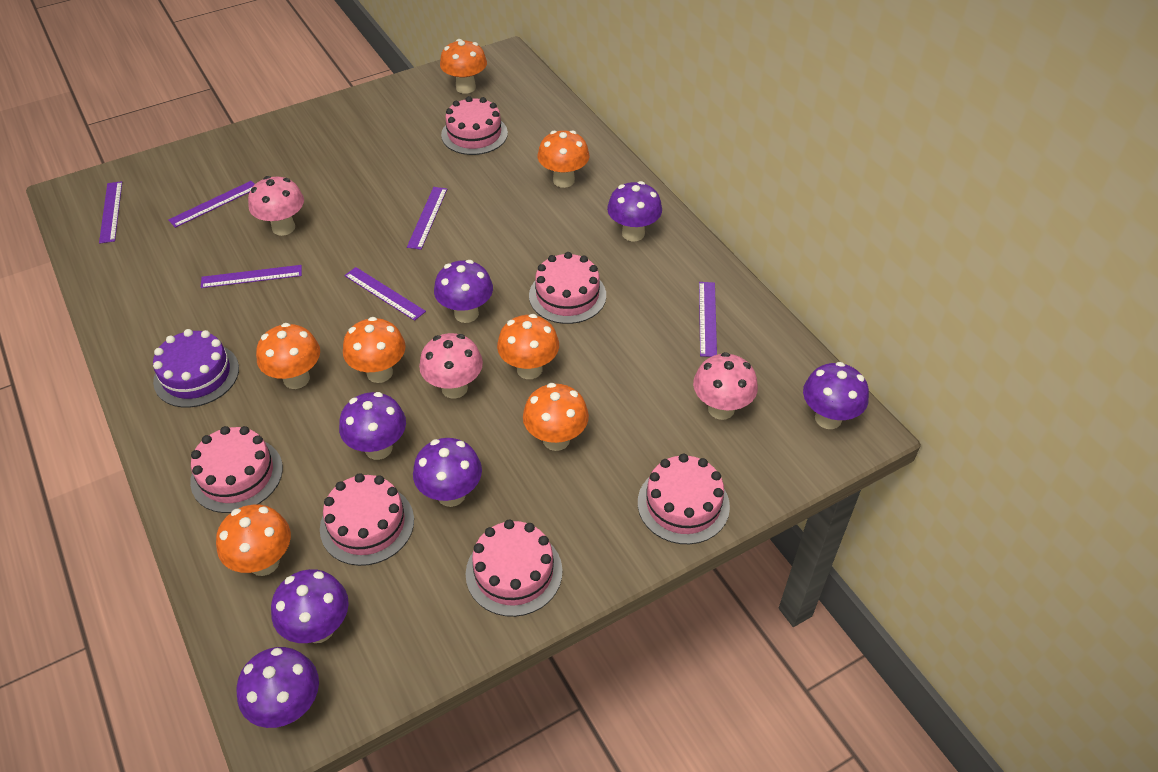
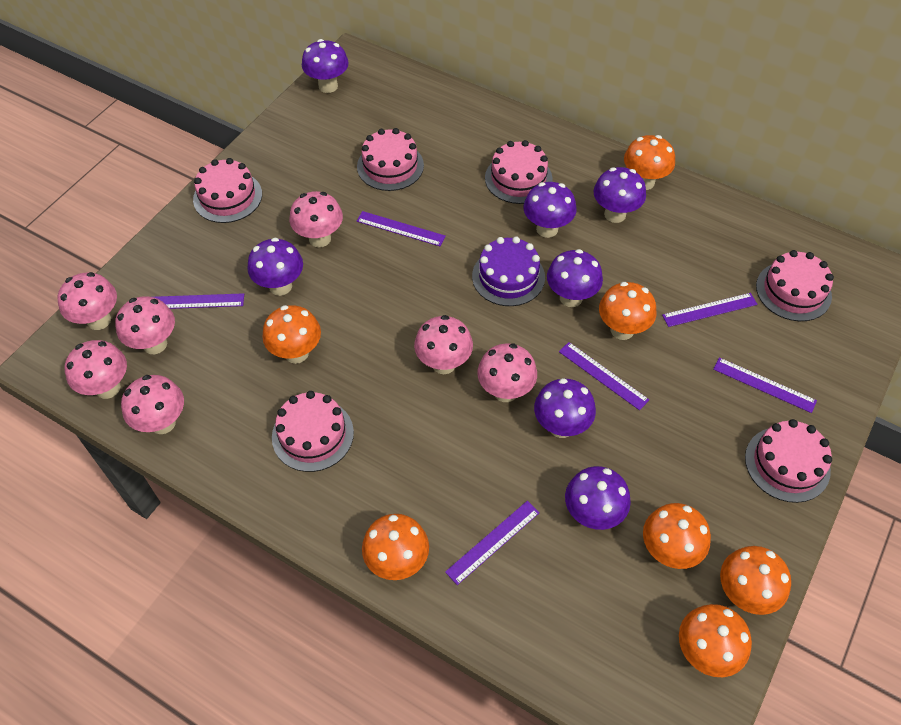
pink mushroom: 3 -> 7

